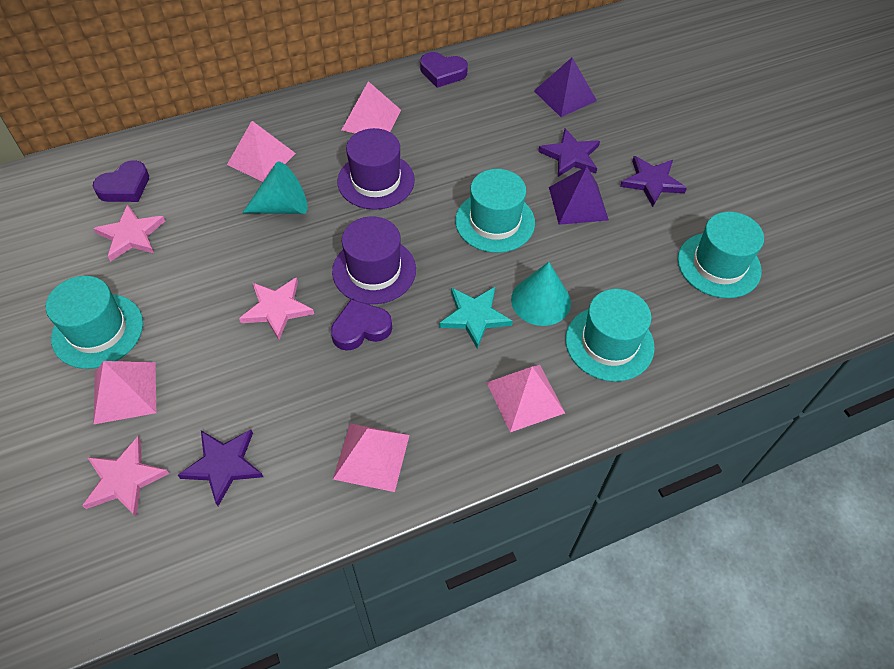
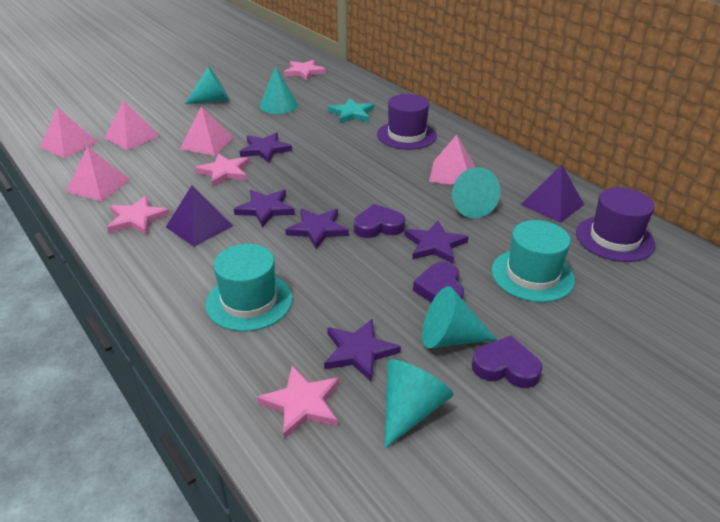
pink star: 3 -> 4
purple star: 3 -> 5
turquoise cone: 2 -> 5
turquoise hat: 4 -> 2

